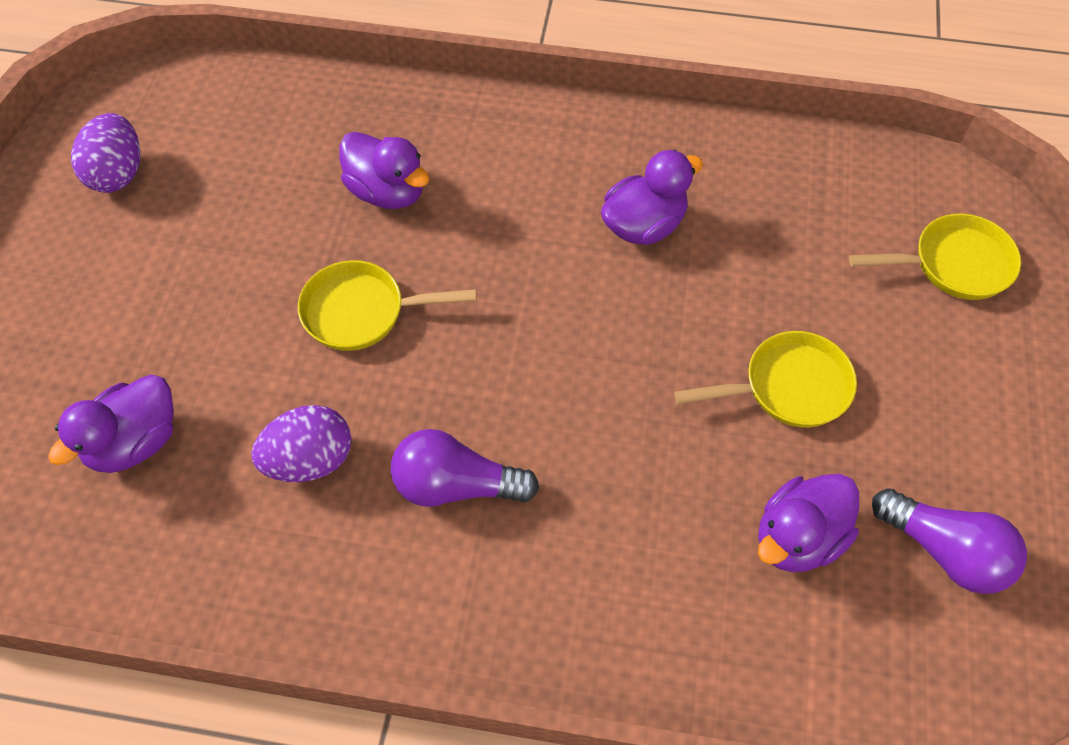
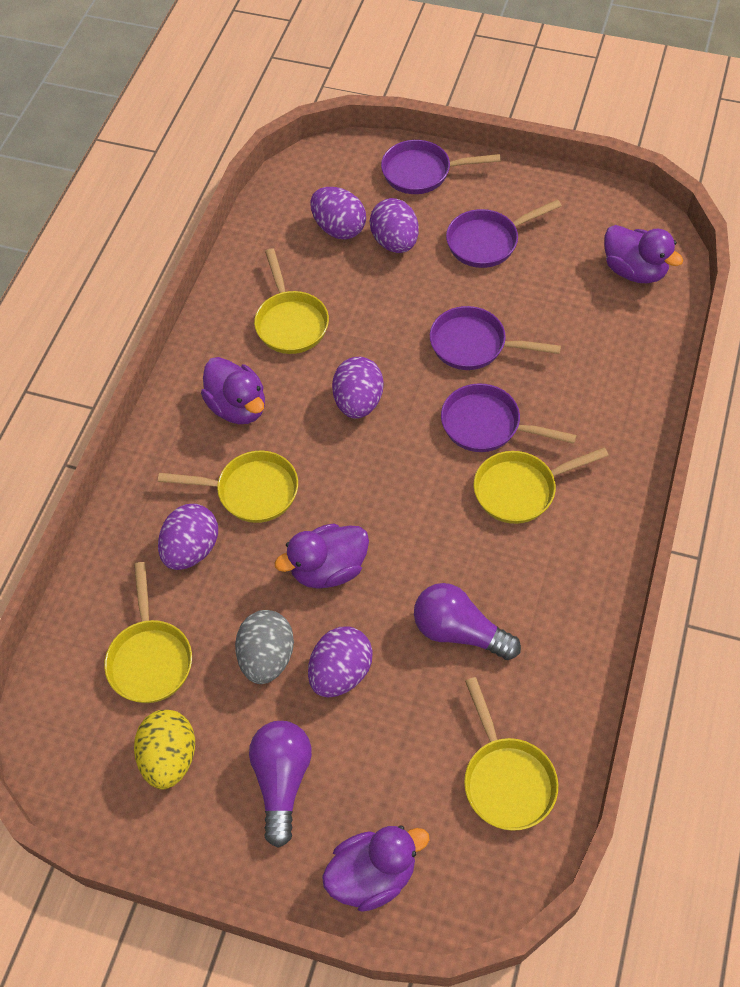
grey egg: 0 -> 1
purple egg: 2 -> 5
purple pan: 0 -> 4
yellow egg: 0 -> 1
yellow pan: 3 -> 5

